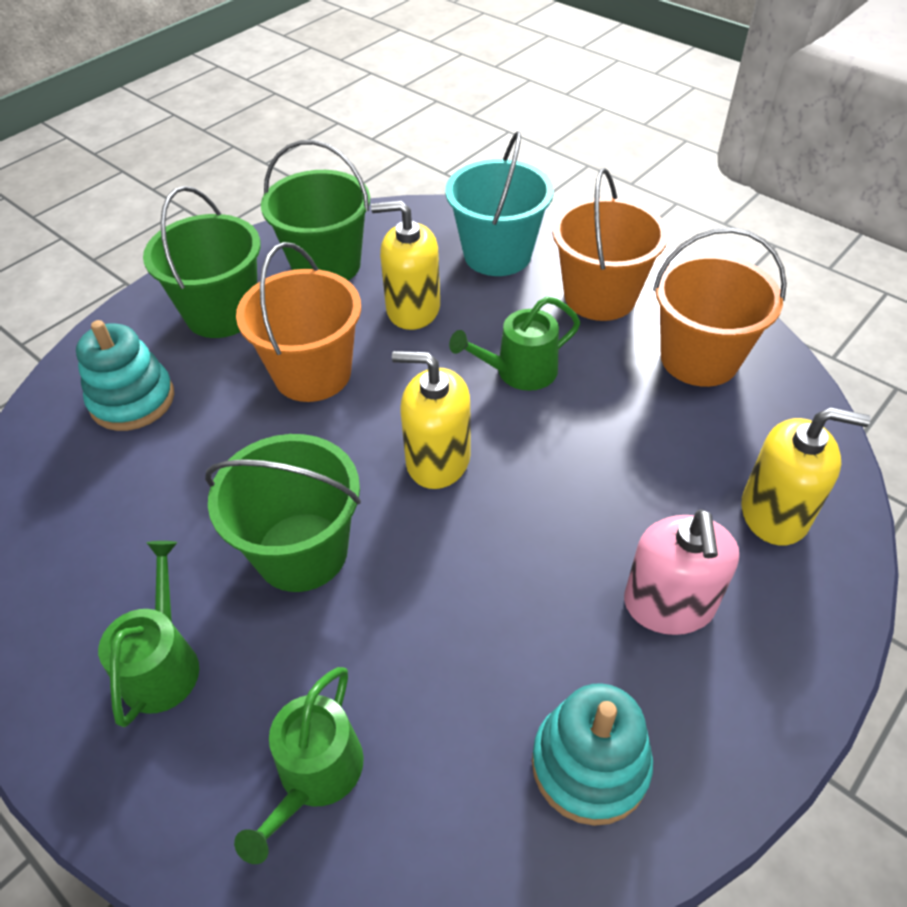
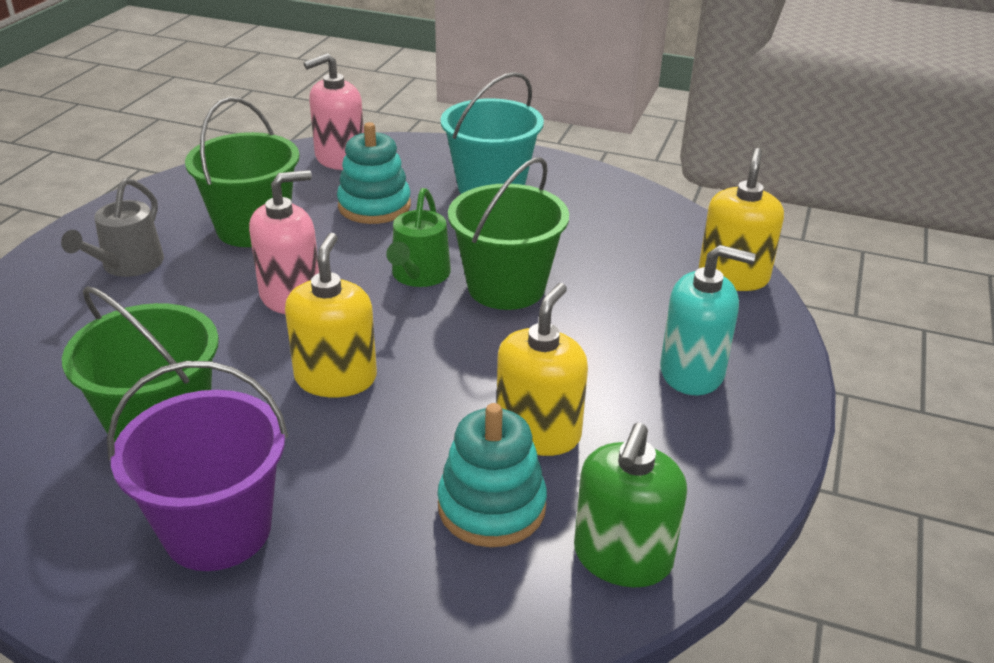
green soap dispenser: 0 -> 1
green watering can: 3 -> 1
grey watering can: 0 -> 1
orange bucket: 3 -> 0
pink soap dispenser: 1 -> 2
purple bucket: 0 -> 1
turquoise soap dispenser: 0 -> 1

